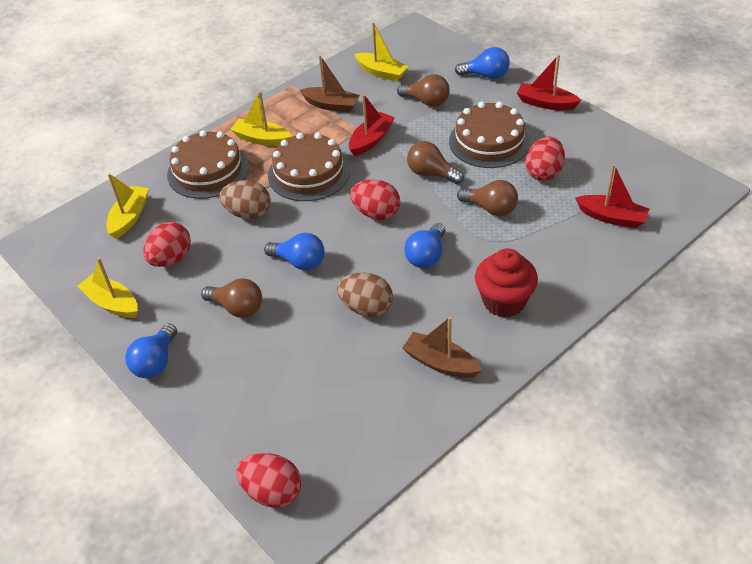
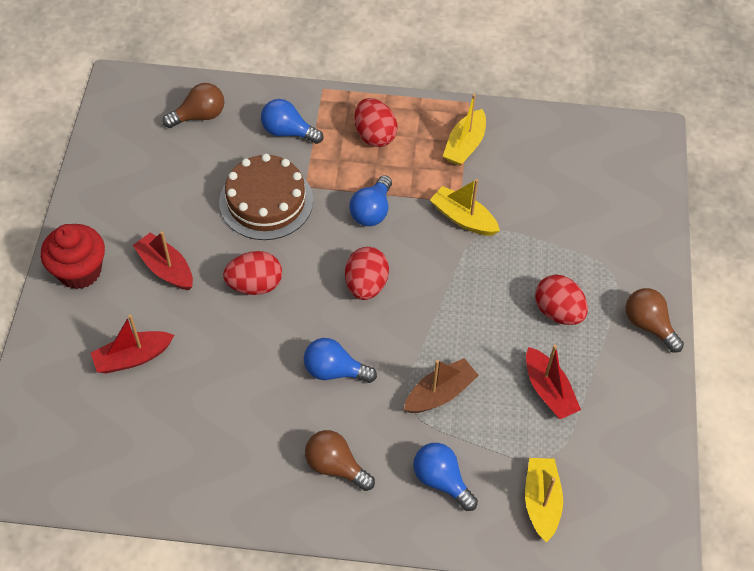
brown boat: 2 -> 1
brown cake: 3 -> 1
brown egg: 2 -> 0
brown light bulb: 4 -> 3
yellow boat: 4 -> 3

